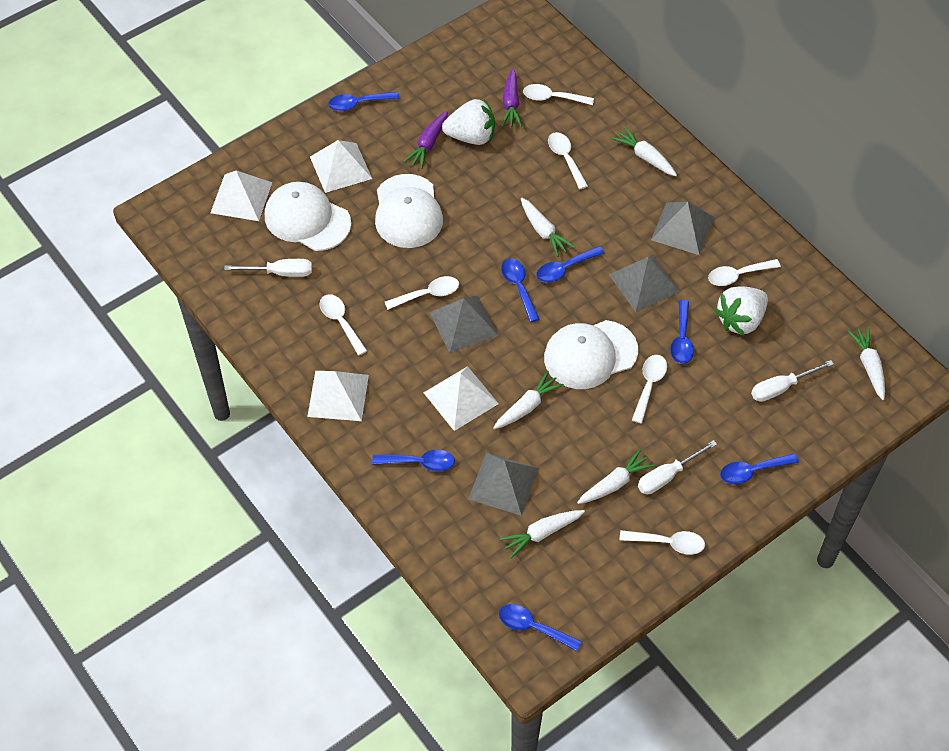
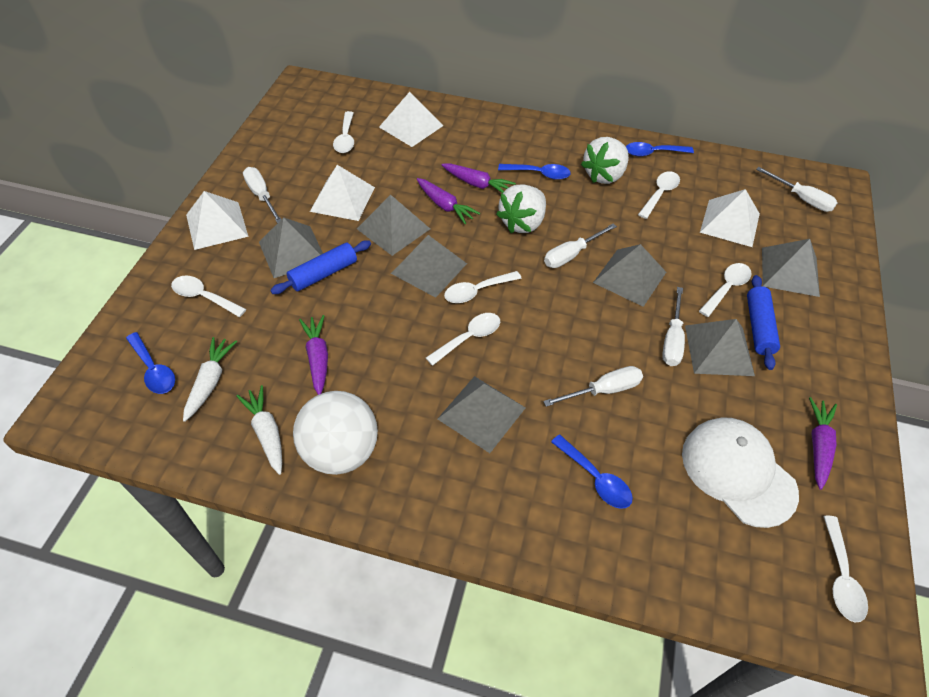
blue rolling pin: 0 -> 2
blue spoon: 7 -> 4
grey pyramid: 4 -> 7
purple carrot: 2 -> 4
white ball: 0 -> 1
white cap: 3 -> 1
white carrot: 6 -> 2
white screwdriver: 3 -> 5

